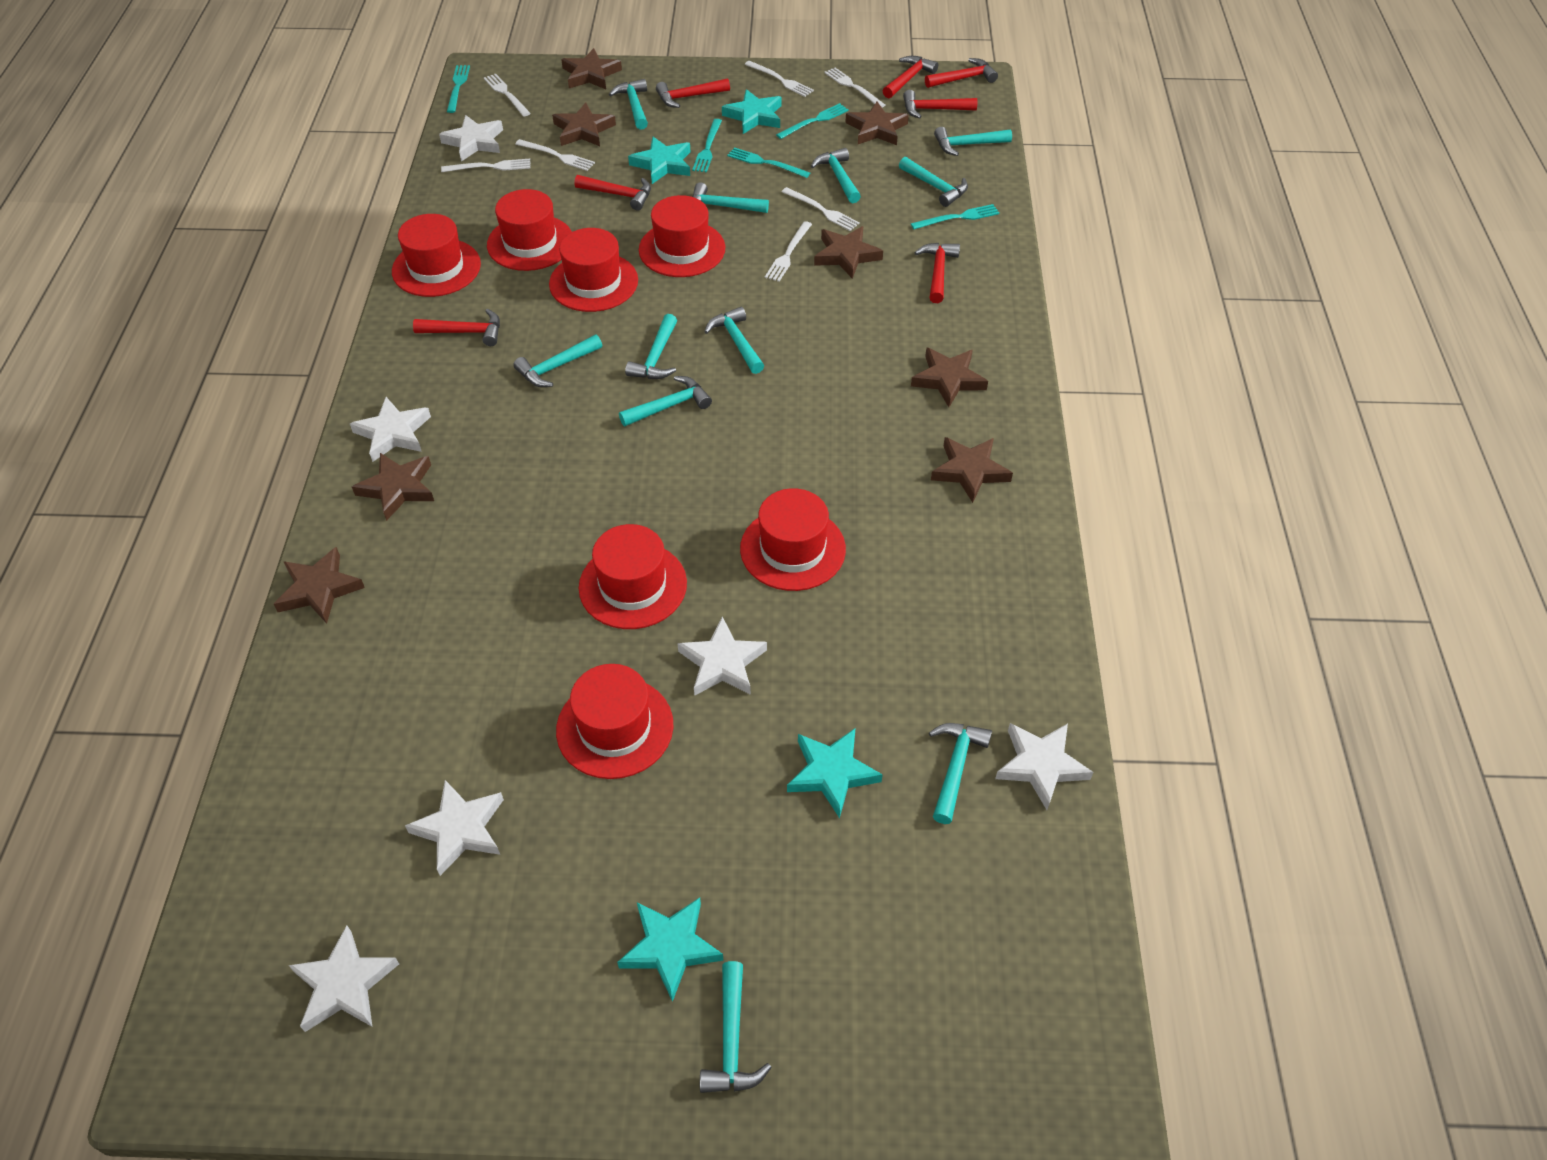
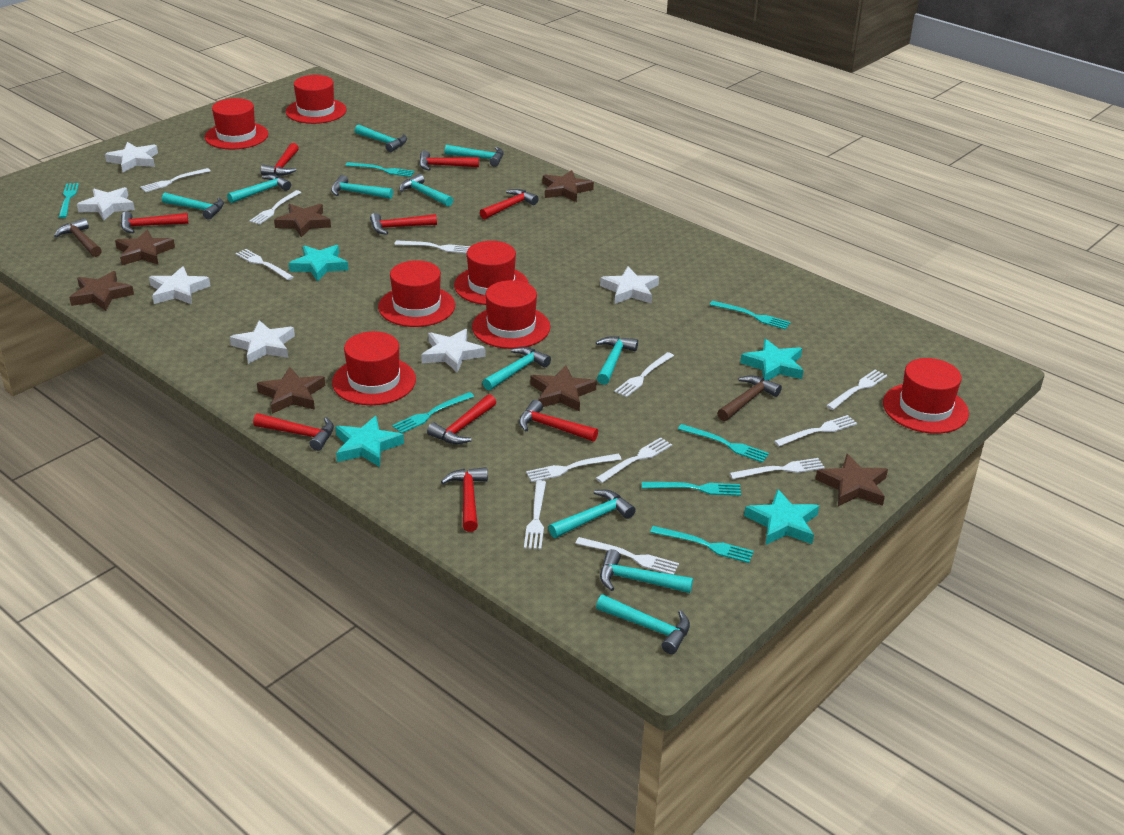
brown hammer: 0 -> 2
brown star: 8 -> 7
red hammer: 7 -> 9
turquoise fork: 5 -> 7
white fork: 7 -> 12

